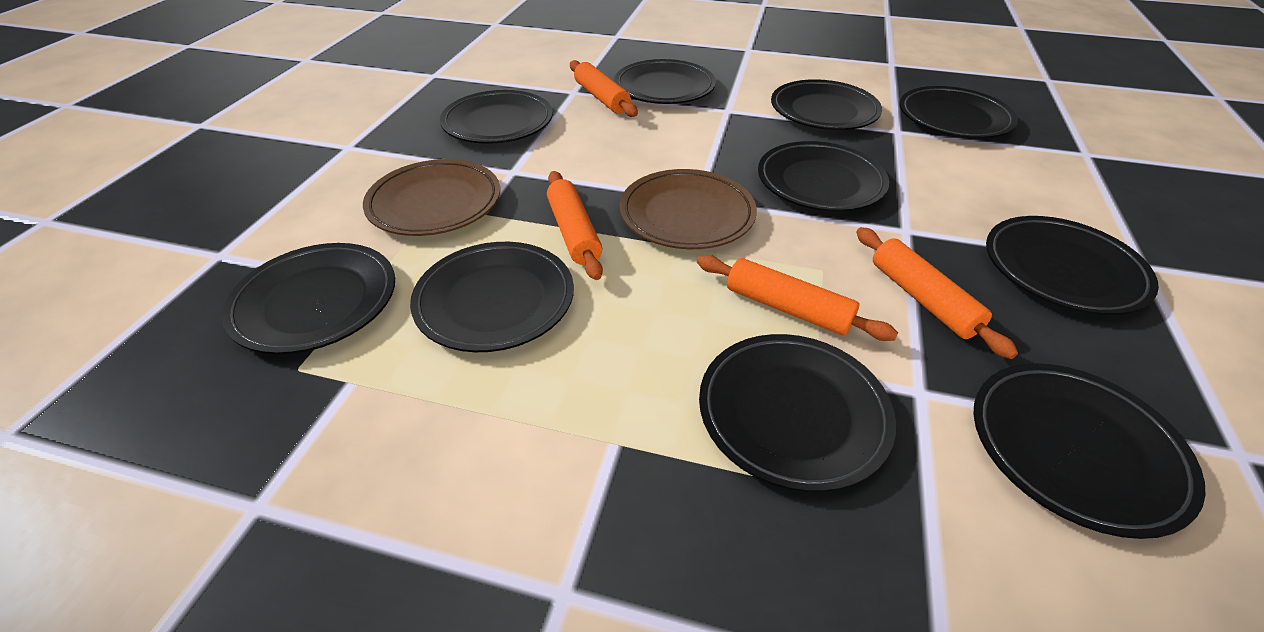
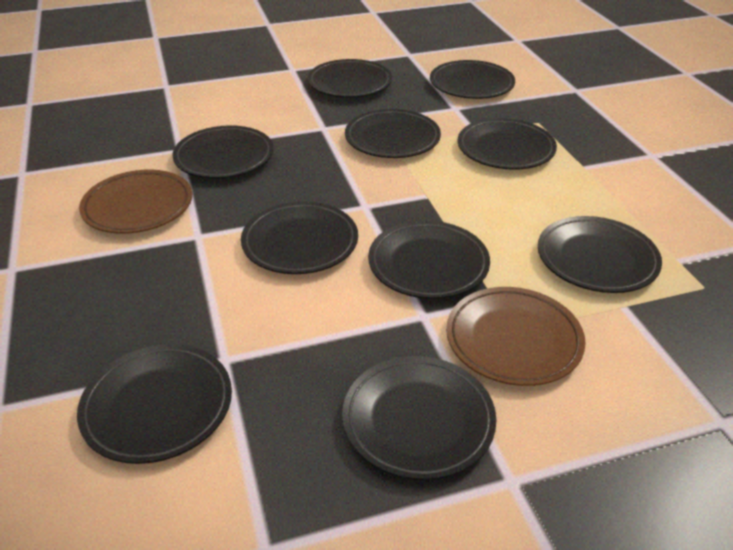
orange rolling pin: 4 -> 0

